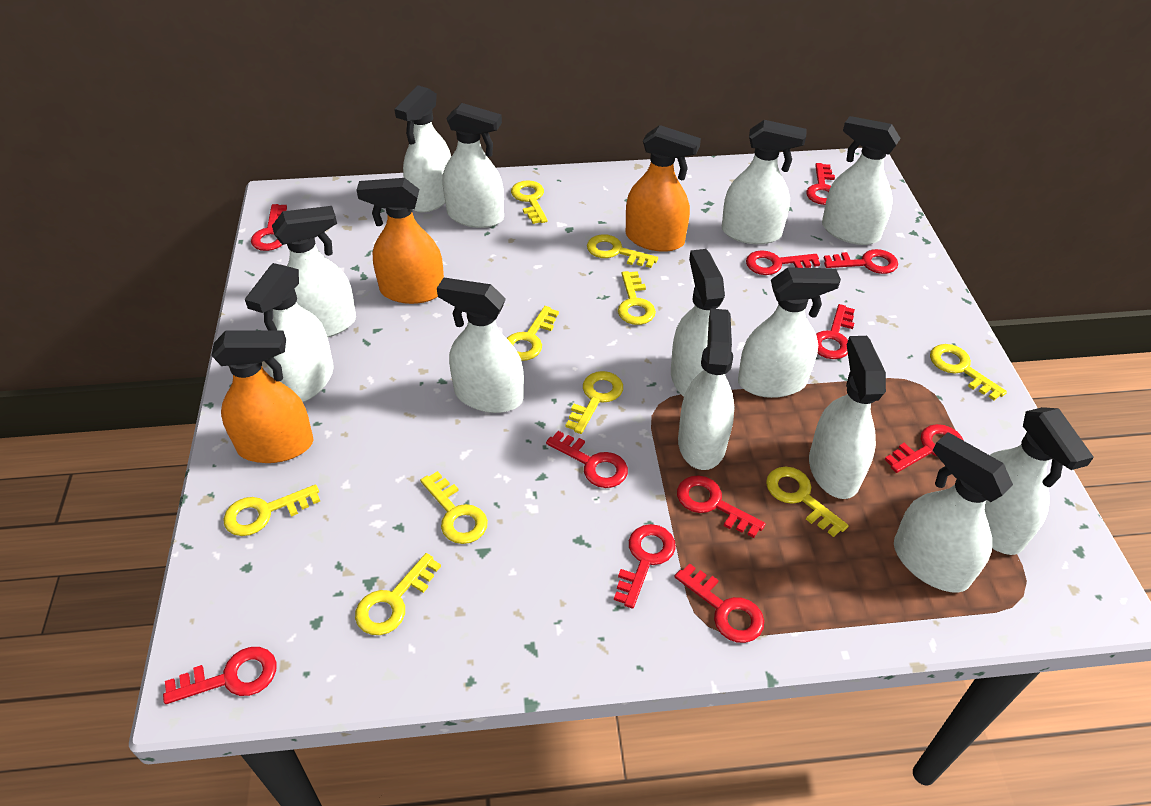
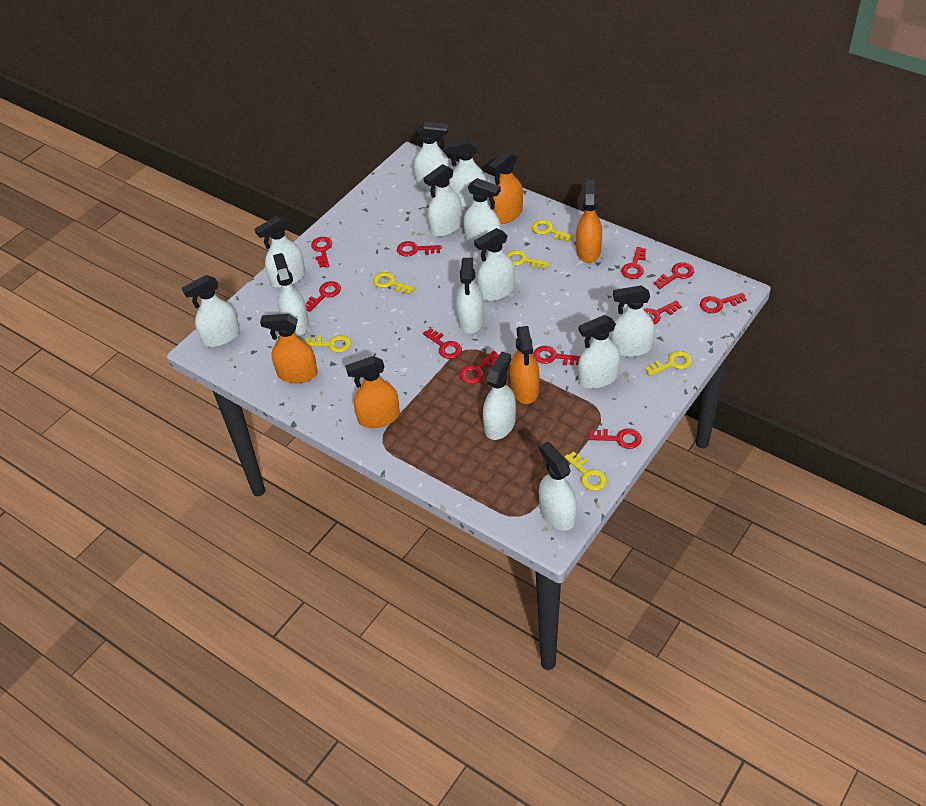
orange spray bottle: 3 -> 5
yellow key: 10 -> 6

